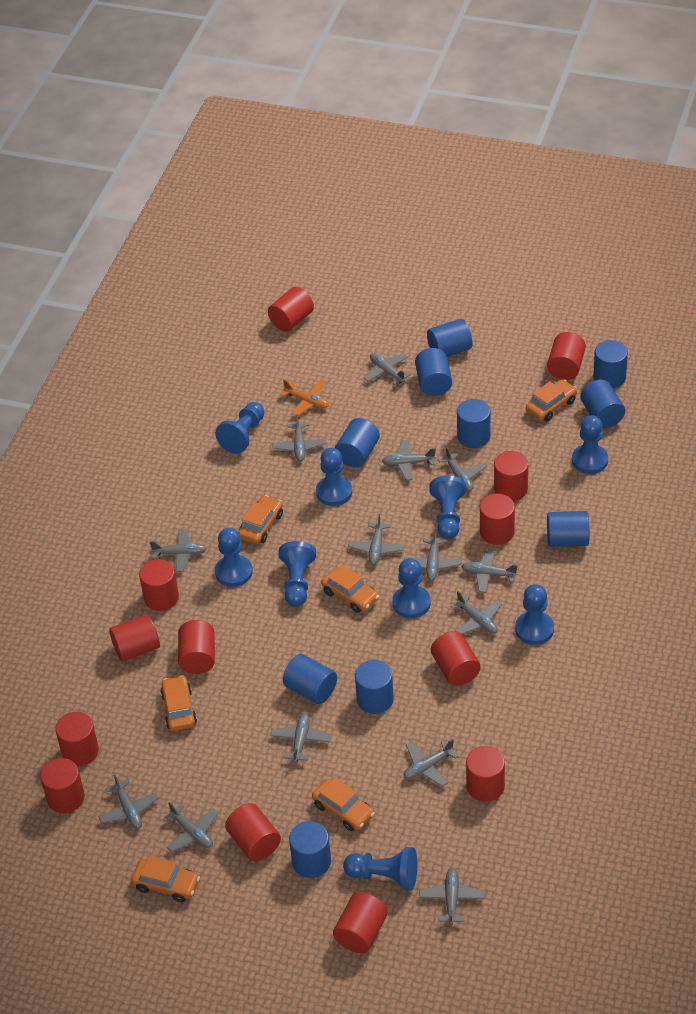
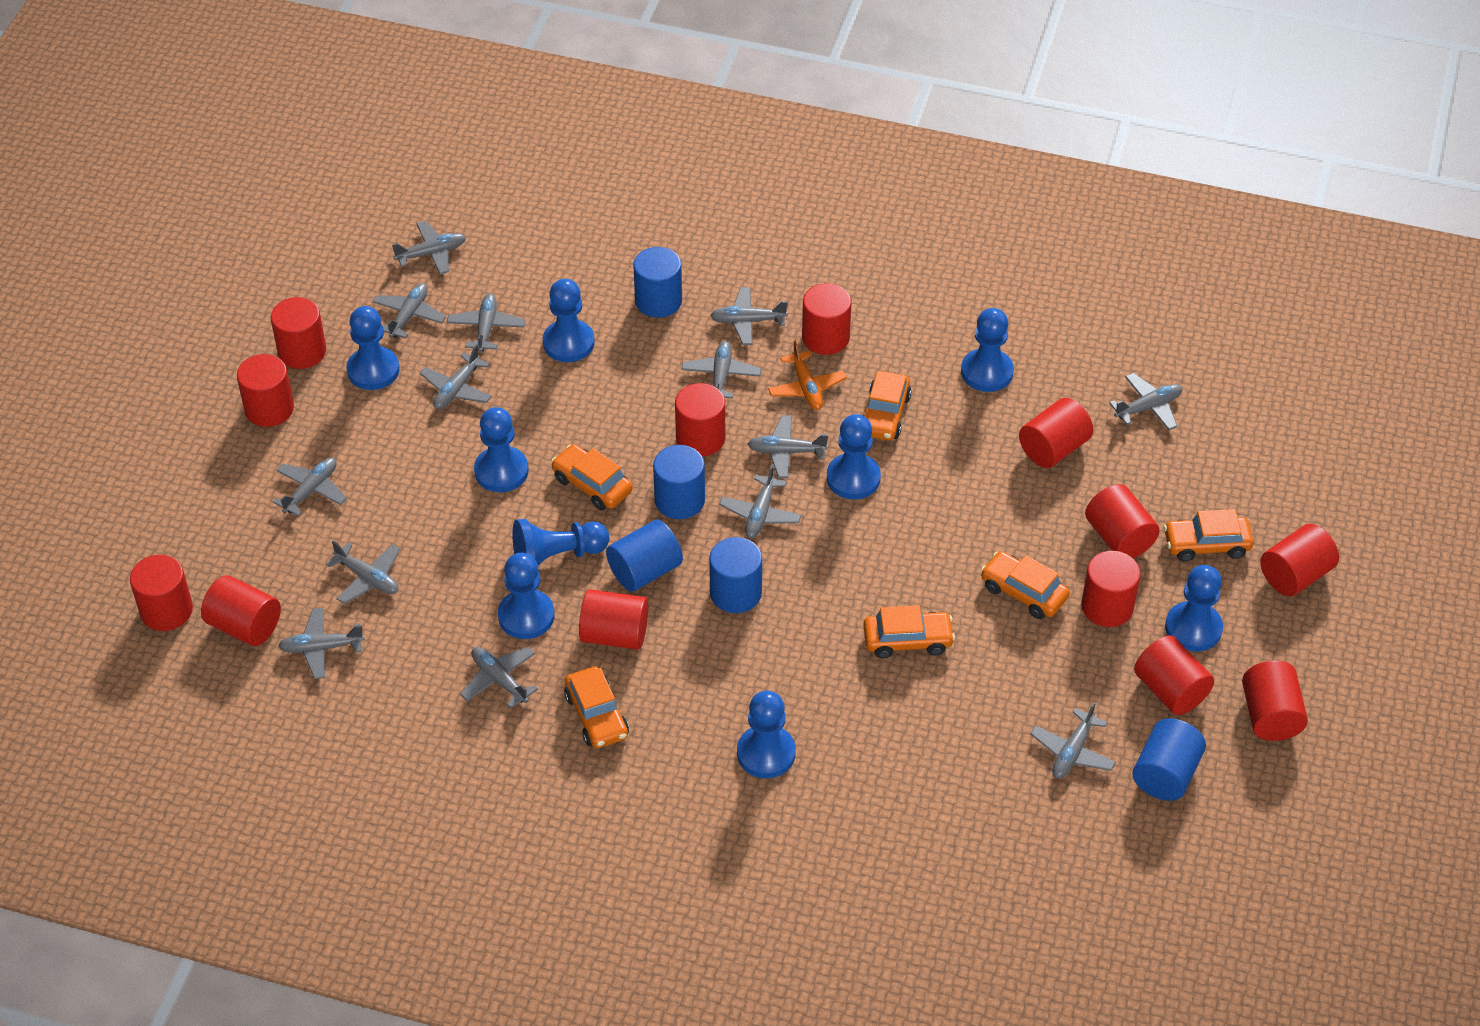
blue cylinder: 10 -> 5

